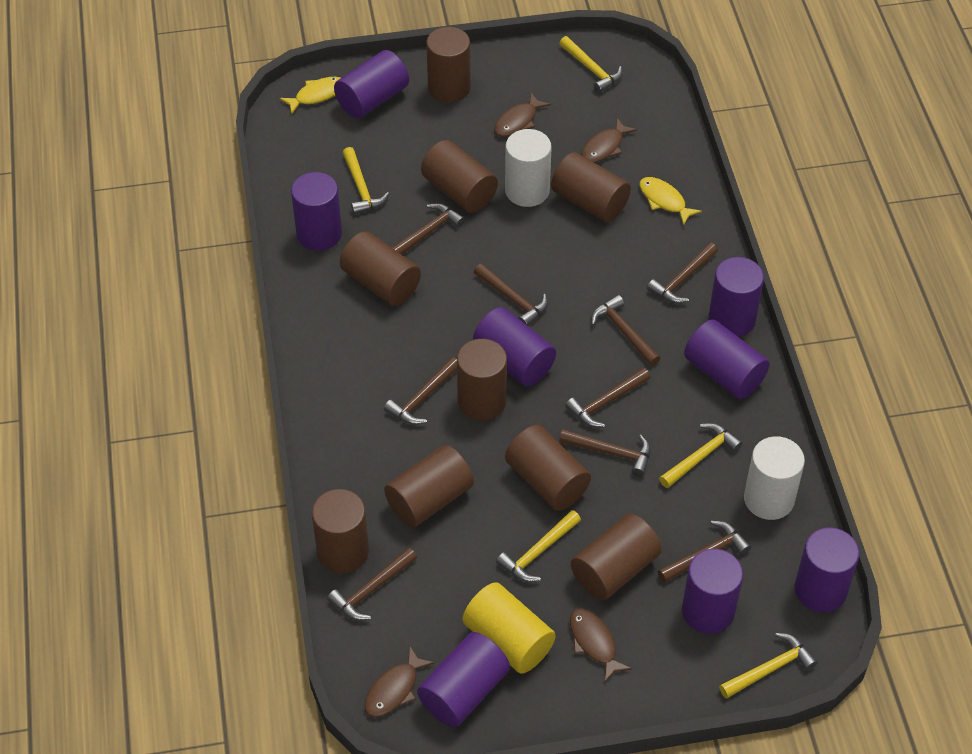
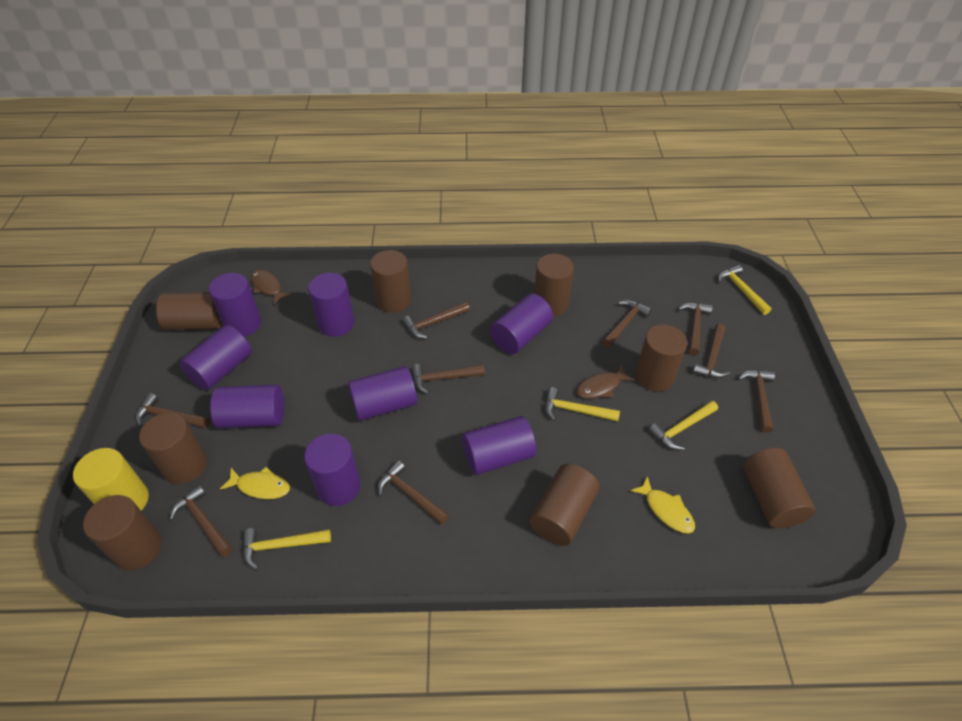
brown cylinder: 9 -> 8
brown fish: 4 -> 2
white cylinder: 2 -> 0
yellow hammer: 5 -> 4

